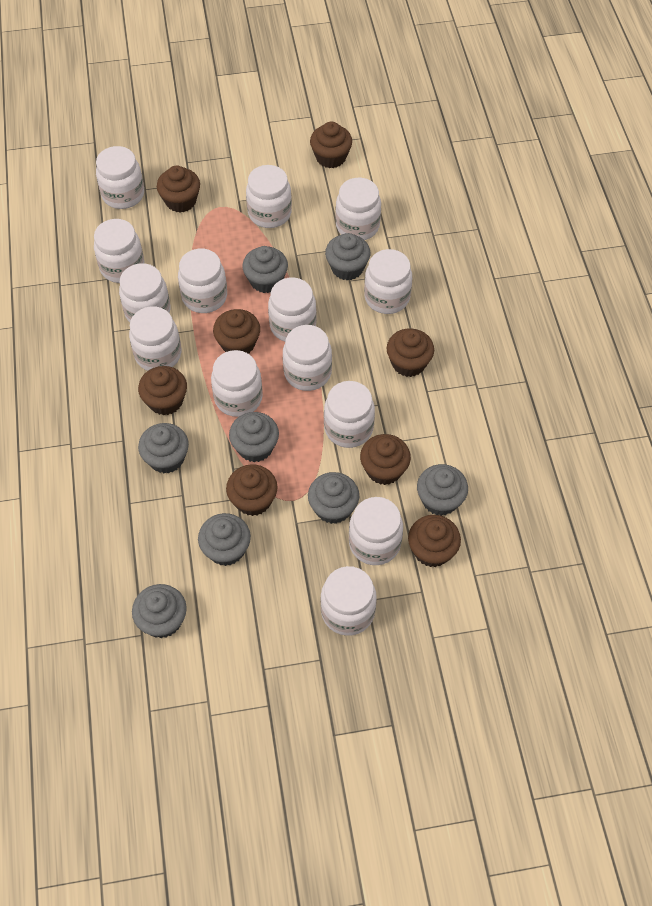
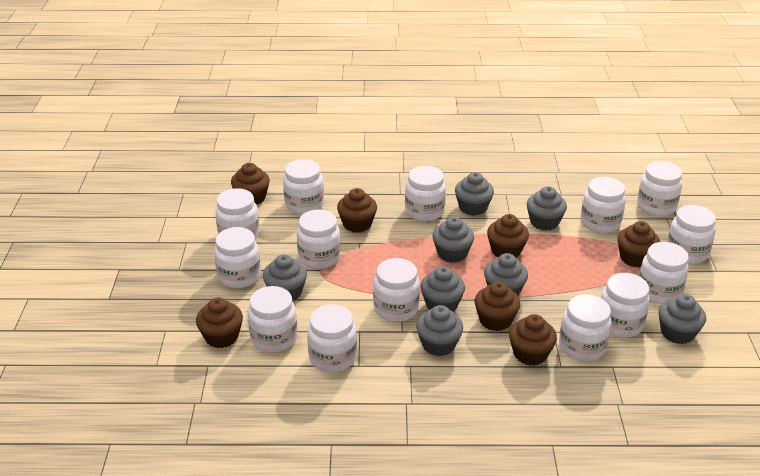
brown cupcake: 8 -> 7

